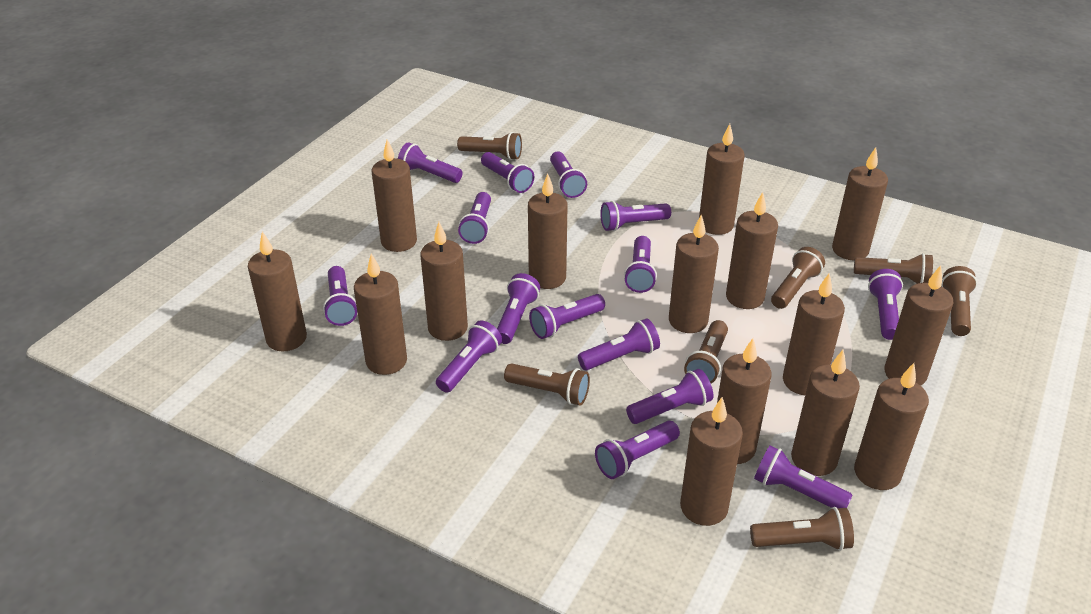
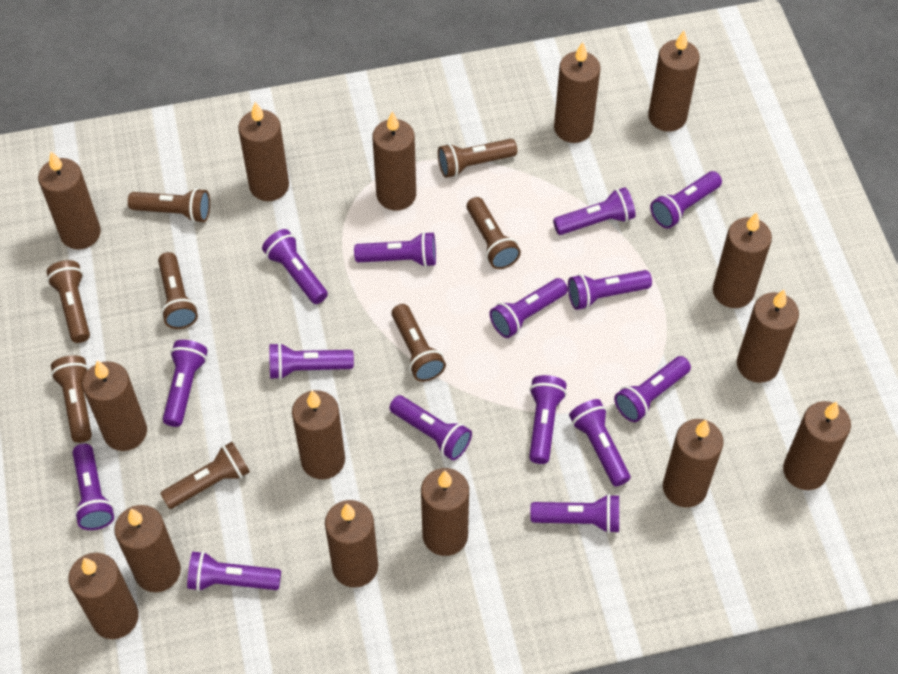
brown flashlight: 7 -> 8

